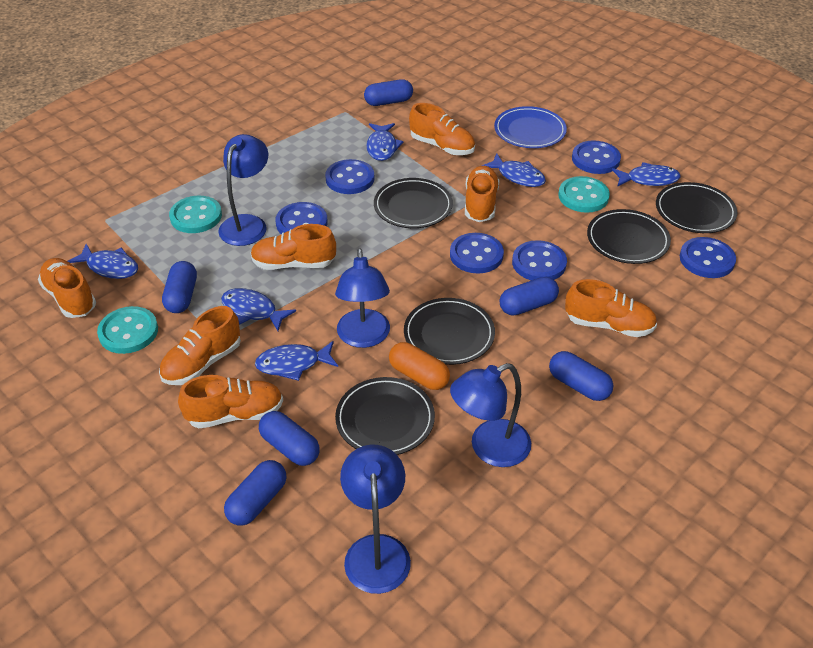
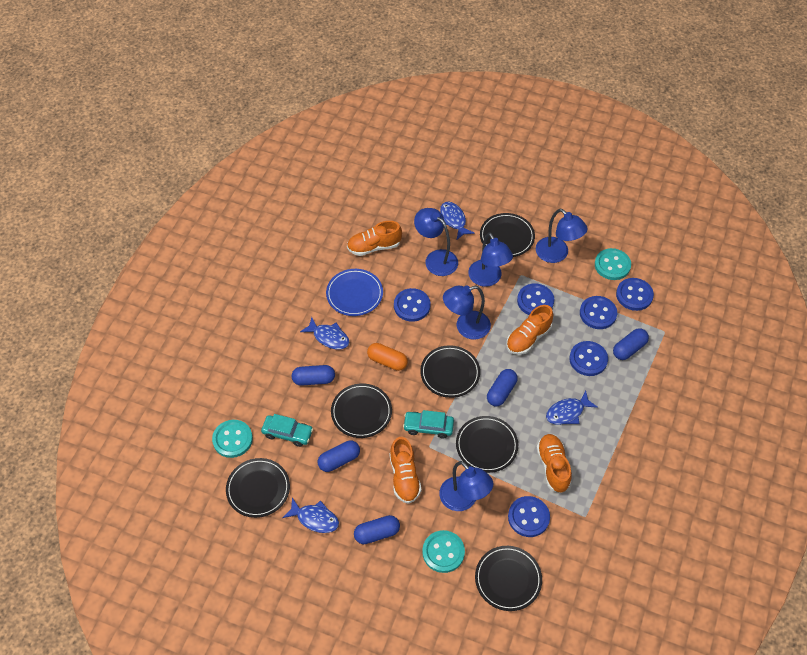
black plate: 5 -> 6
blue capsule: 6 -> 5
blue fish: 6 -> 4
blue lamp: 4 -> 5
orange shoe: 7 -> 4
turquoise car: 0 -> 2

